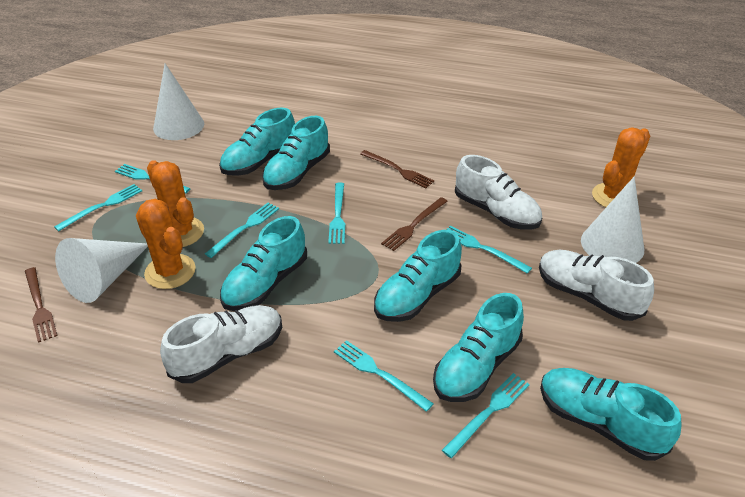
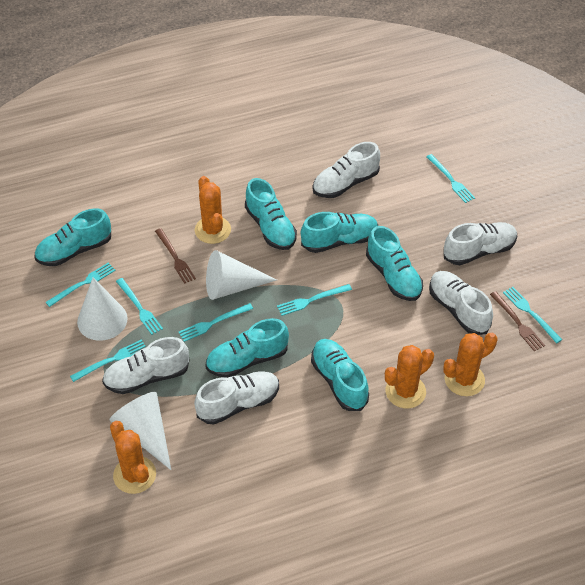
brown fork: 3 -> 2
orange cactus: 3 -> 4
white shoe: 3 -> 5

